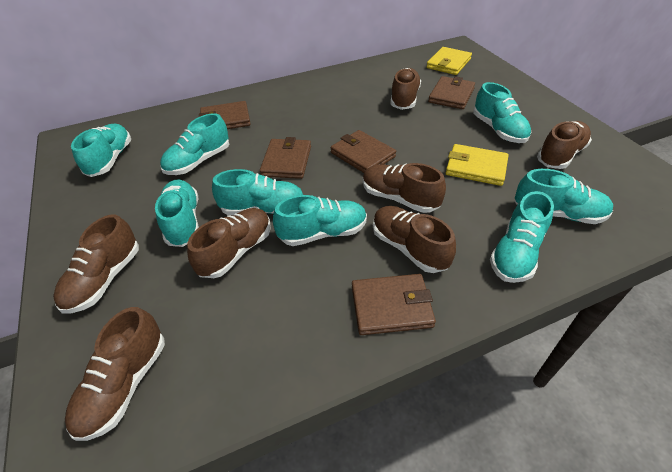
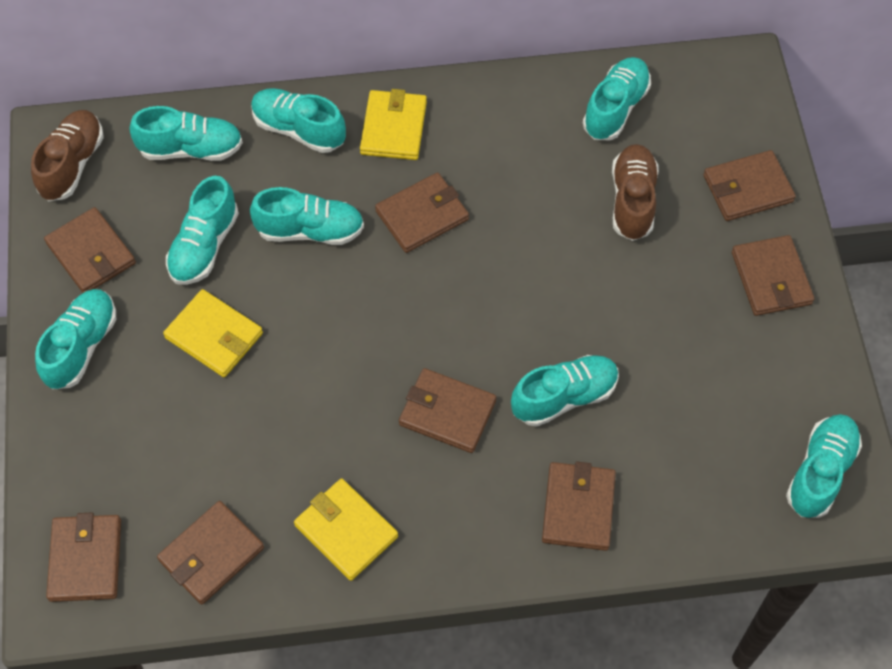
brown shoe: 7 -> 2
brown wallet: 5 -> 8
yellow wallet: 2 -> 3

